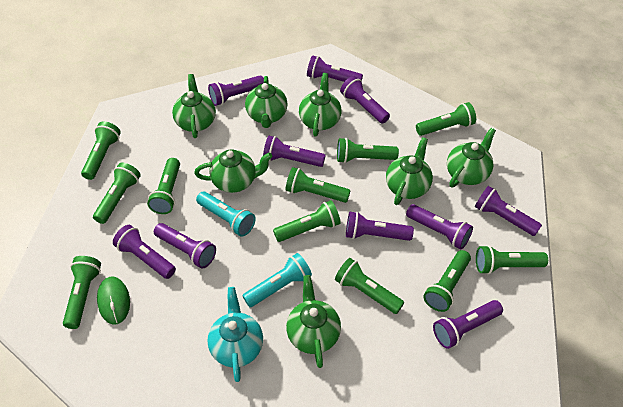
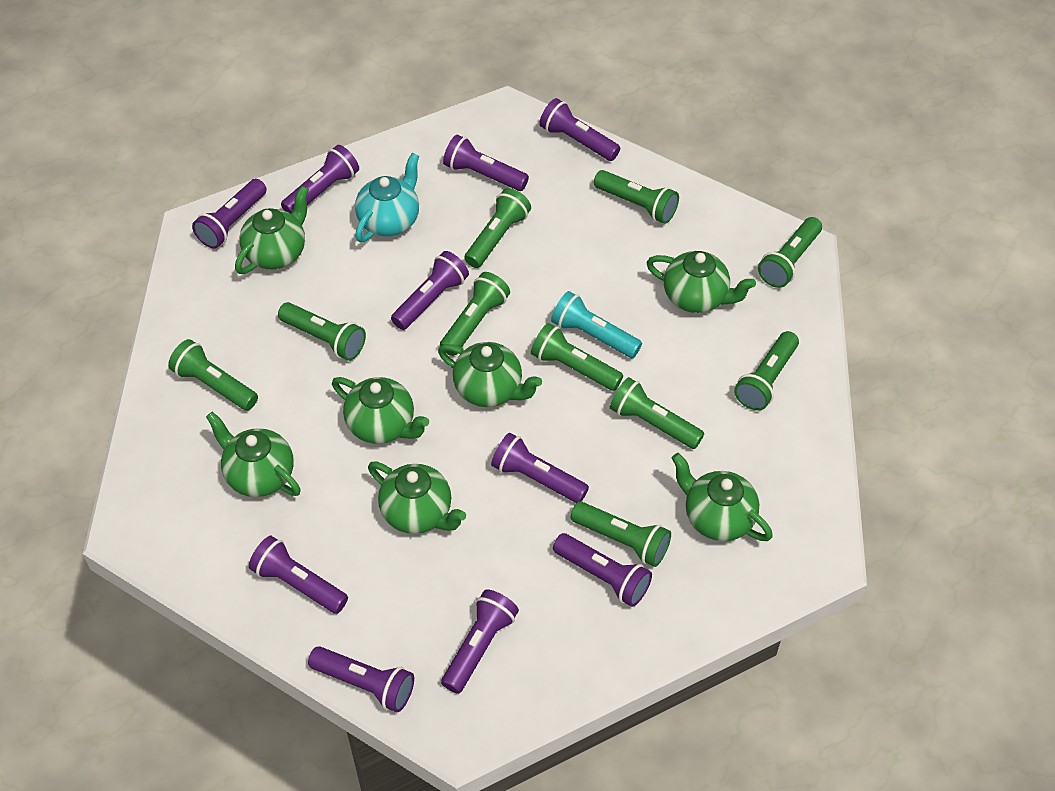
green flashlight: 11 -> 10
green mouse: 1 -> 0
turquoise flashlight: 2 -> 1

